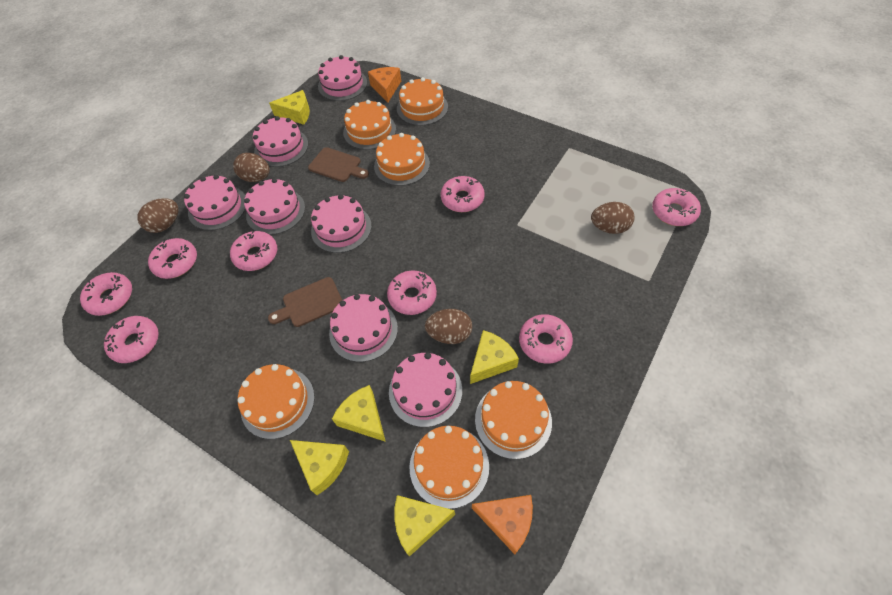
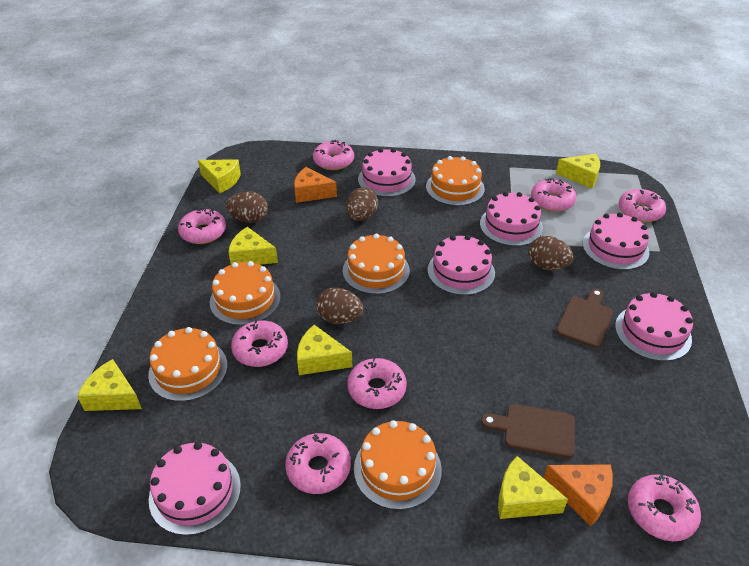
orange cake: 6 -> 5
pink cake: 7 -> 6
yellow cheese: 5 -> 6

